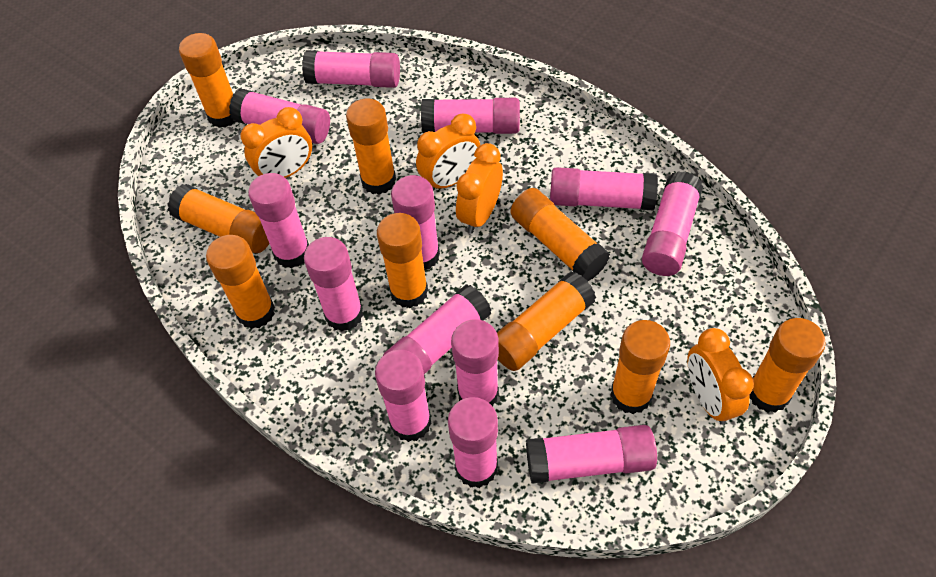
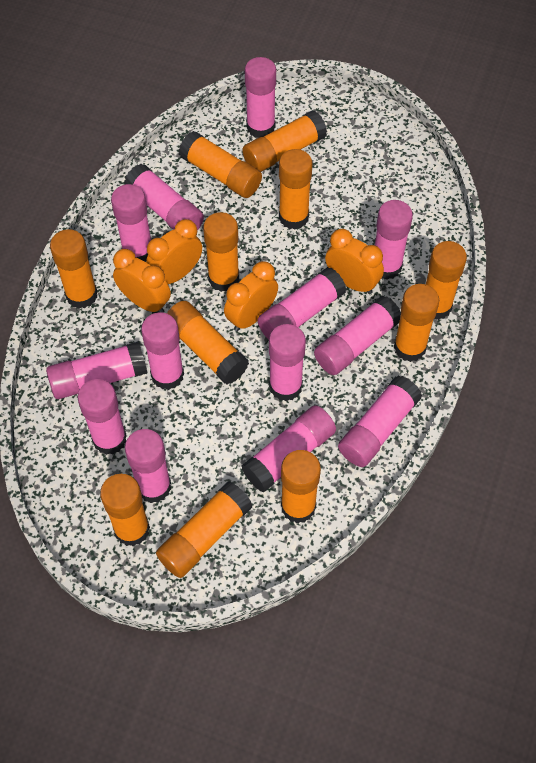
orange glue stick: 9 -> 11

